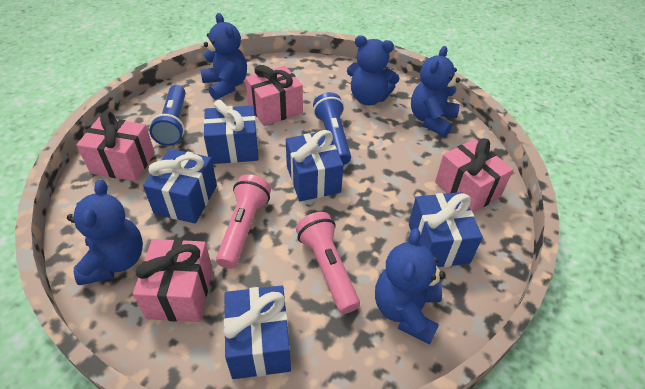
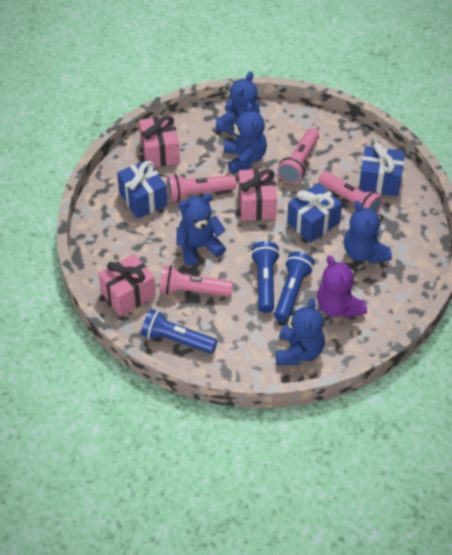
blue flashlight: 2 -> 3
blue gift: 5 -> 3
pink flashlight: 2 -> 4
pink gift: 4 -> 3
purple teddy bear: 0 -> 1

